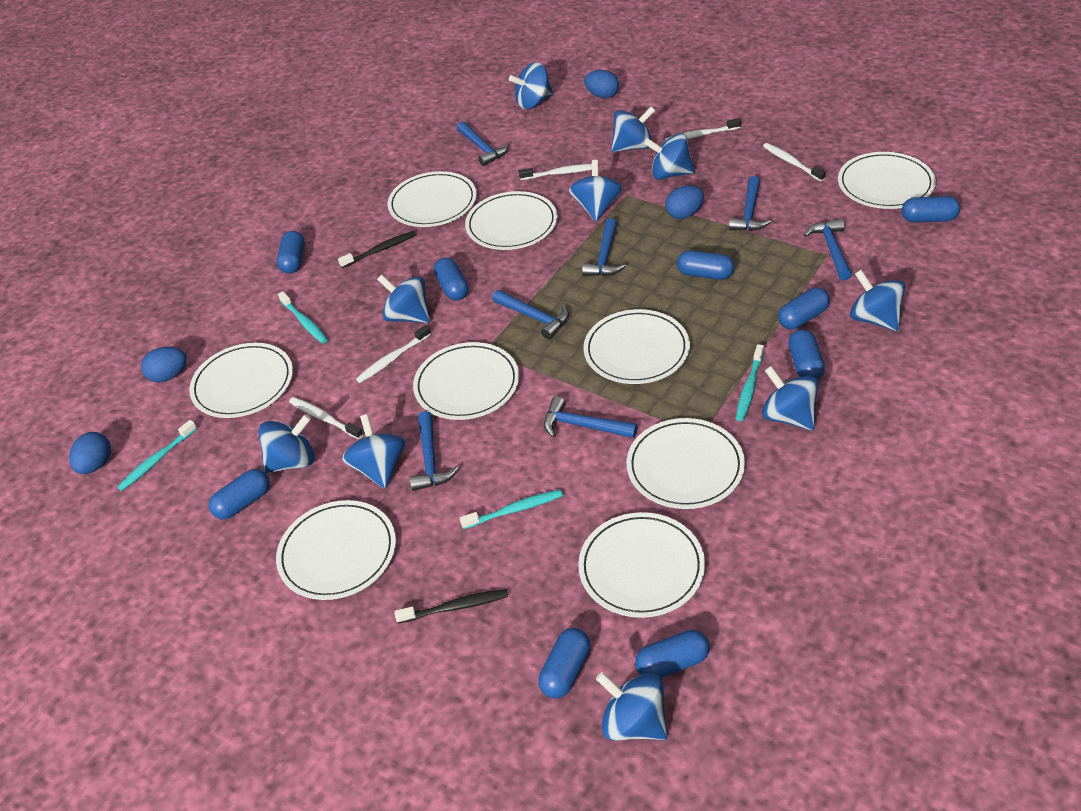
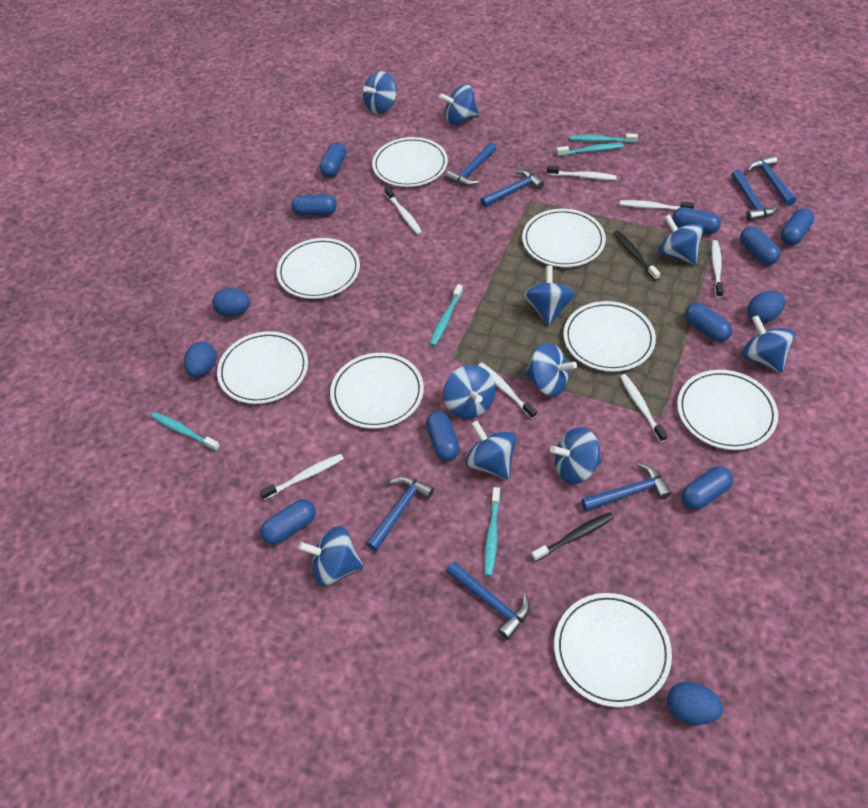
turquoise toothbrush: 4 -> 5
white plate: 9 -> 8
white toothbrush: 5 -> 7

